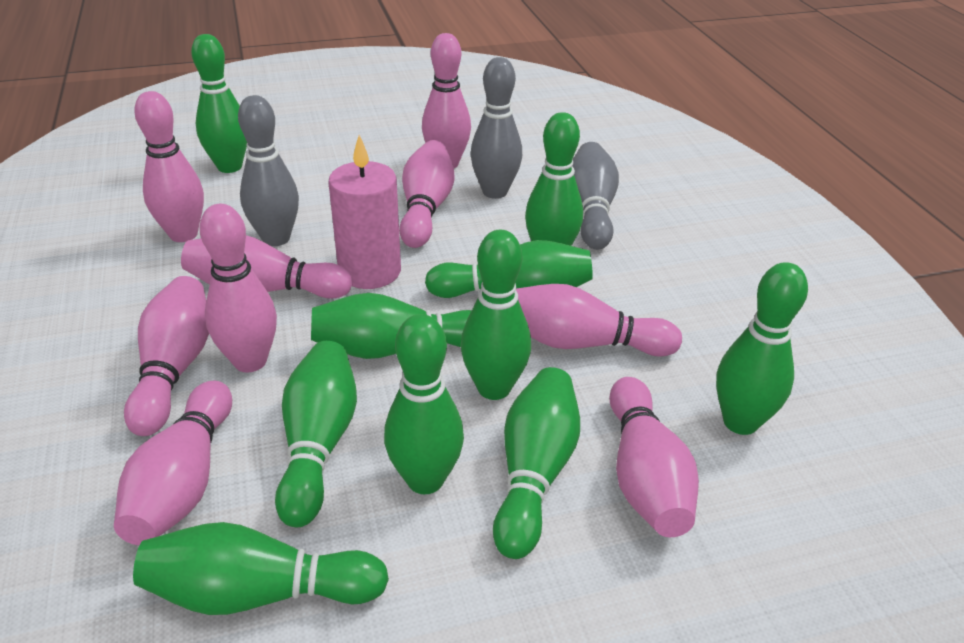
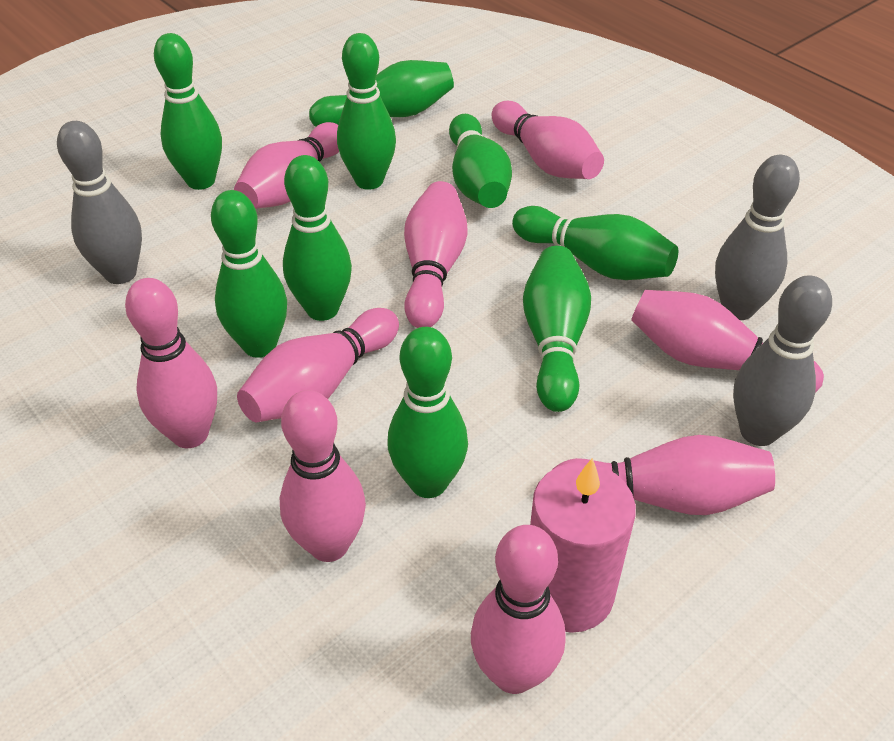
green bowling pin: 10 -> 9

